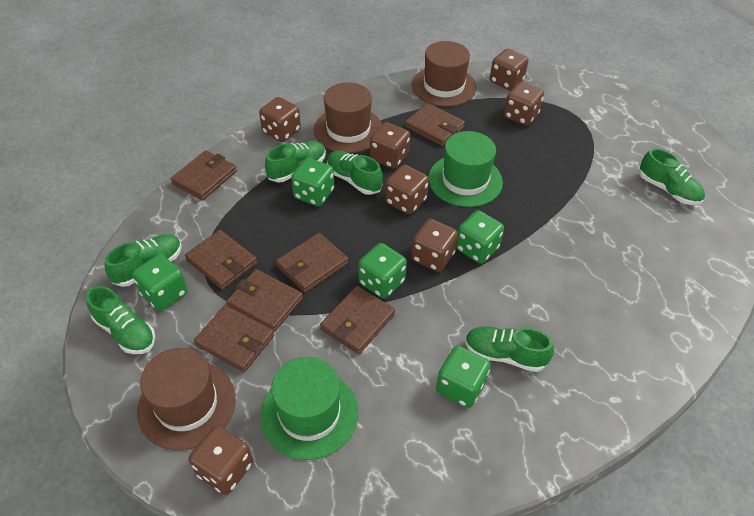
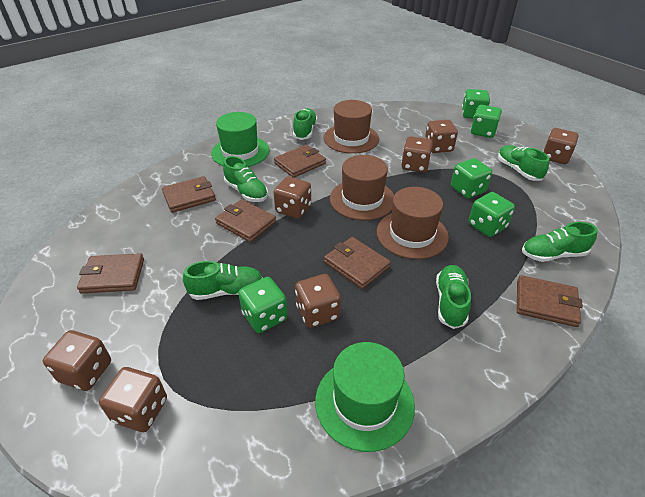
brown wallet: 7 -> 6

